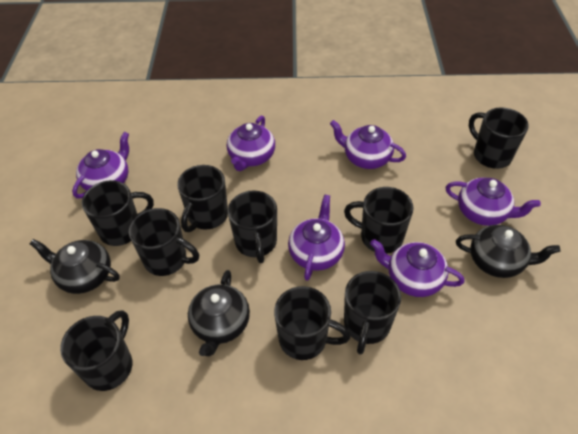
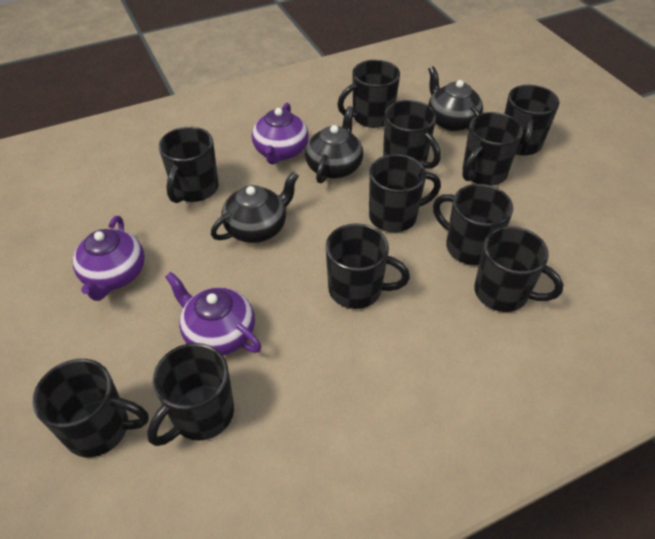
black mug: 9 -> 11
purple teapot: 6 -> 3

